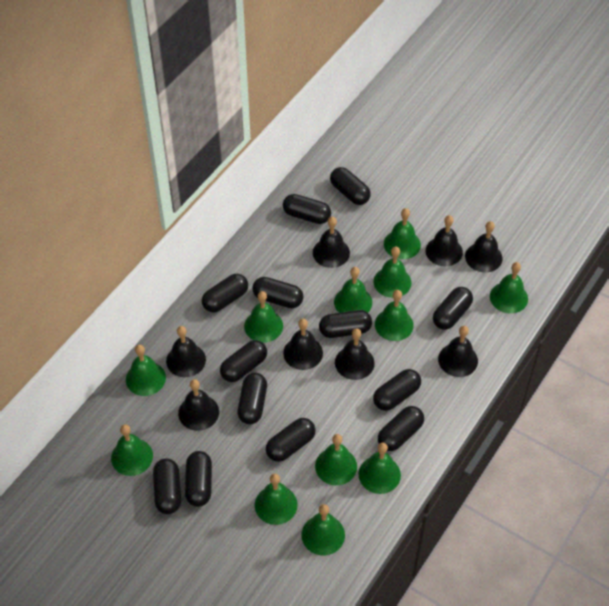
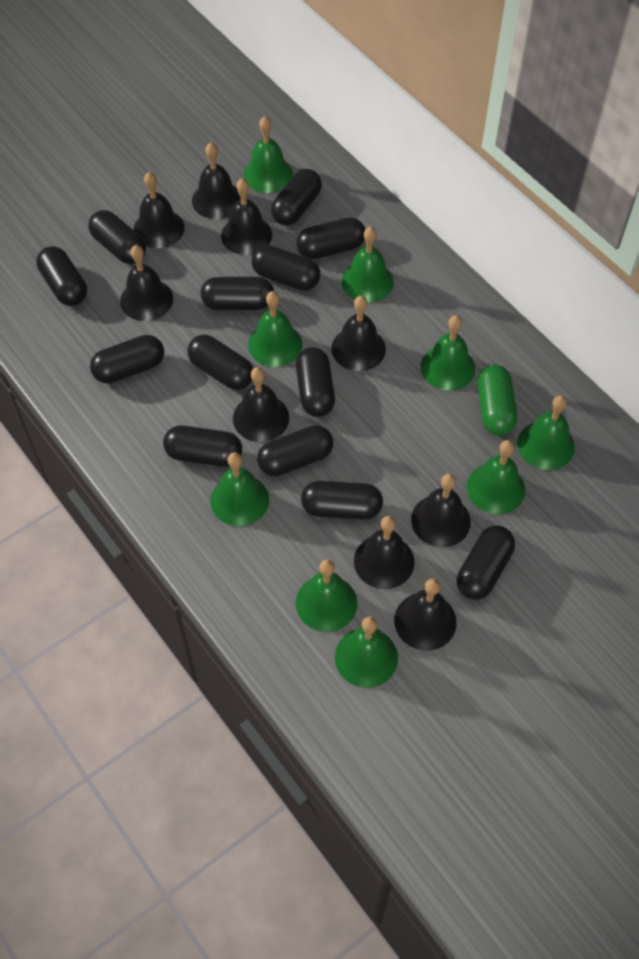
black bell: 8 -> 9
green bell: 12 -> 9
green capsule: 0 -> 1

